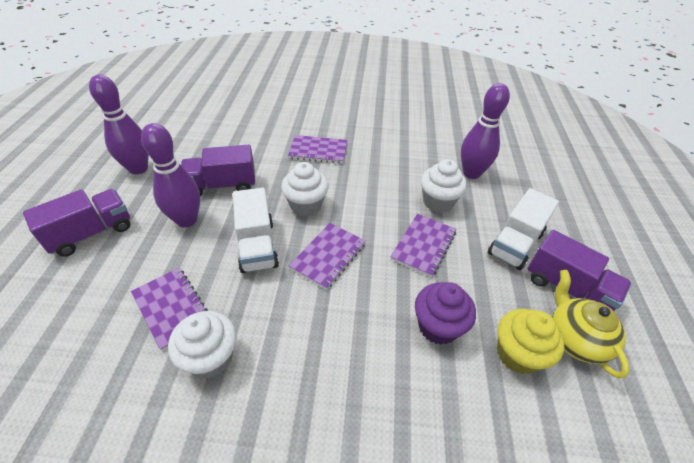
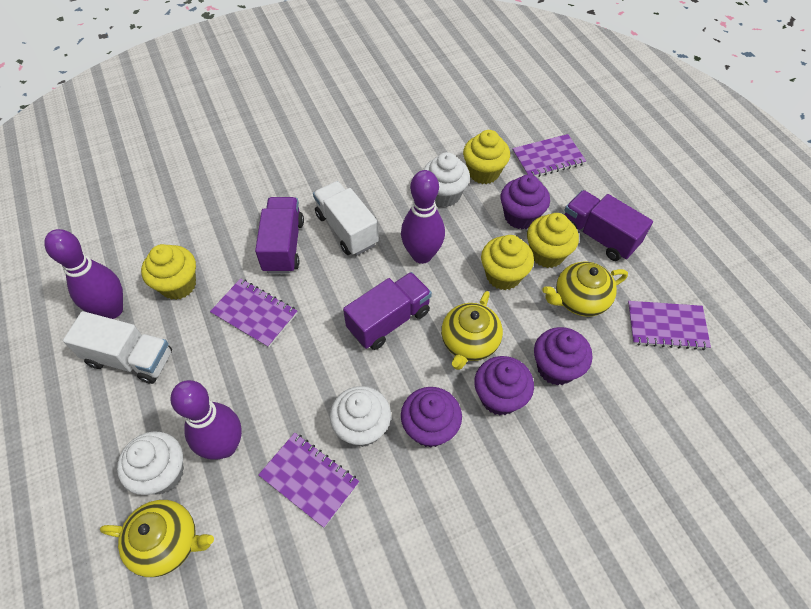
purple cupcake: 1 -> 4
yellow cupcake: 1 -> 4
yellow teapot: 1 -> 3

